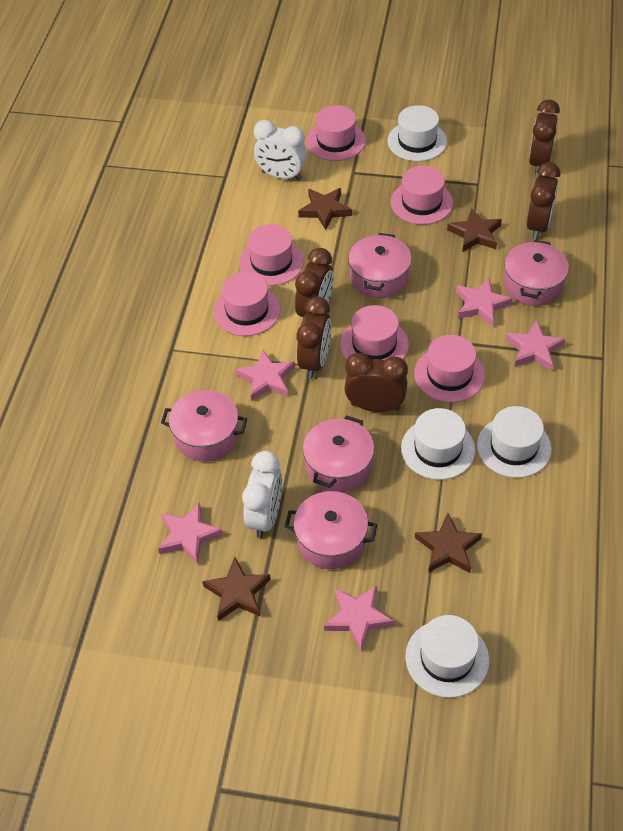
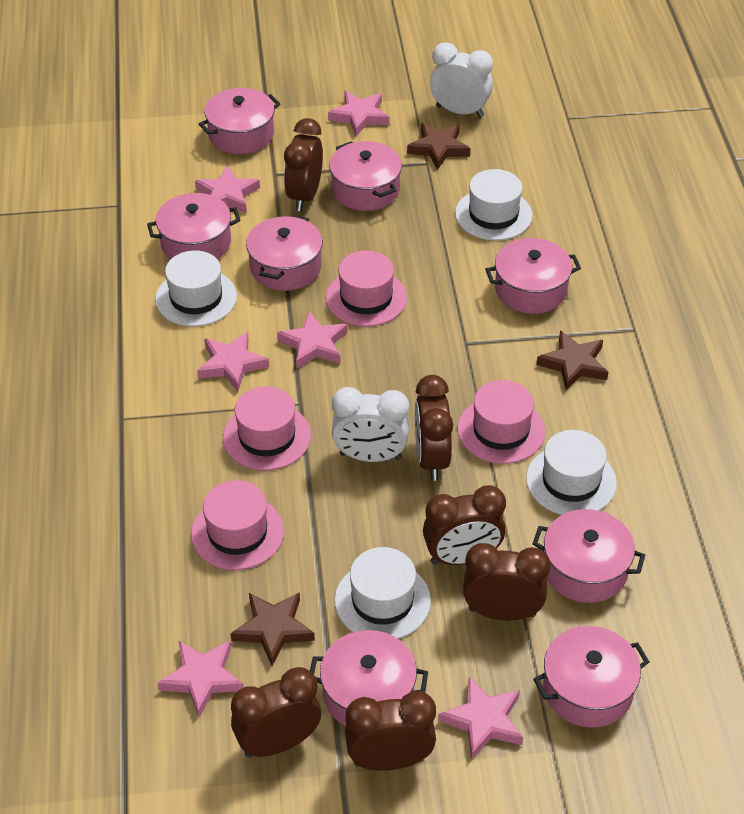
brown clock: 5 -> 6
brown star: 4 -> 3
pink hat: 6 -> 4
pink pot: 5 -> 8
pink star: 5 -> 6

